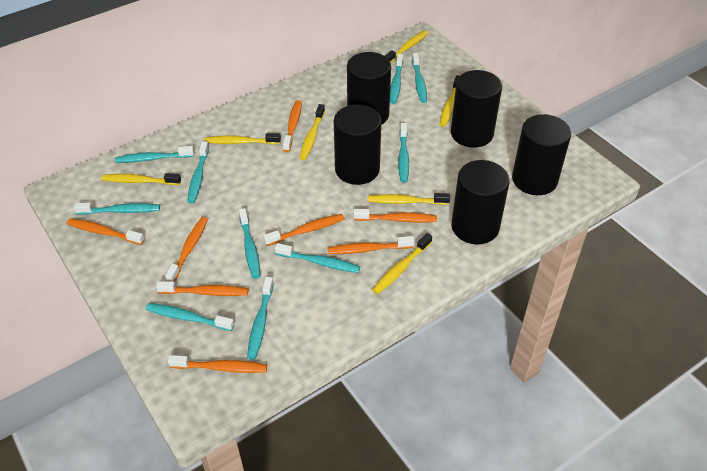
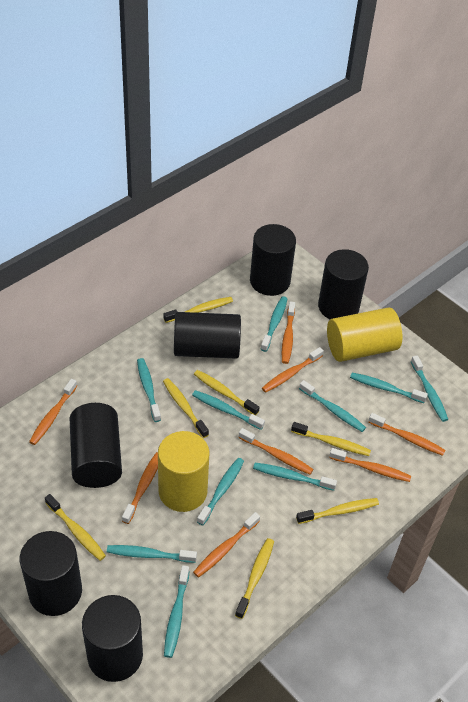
black cylinder: 5 -> 6
yellow cylinder: 0 -> 2

